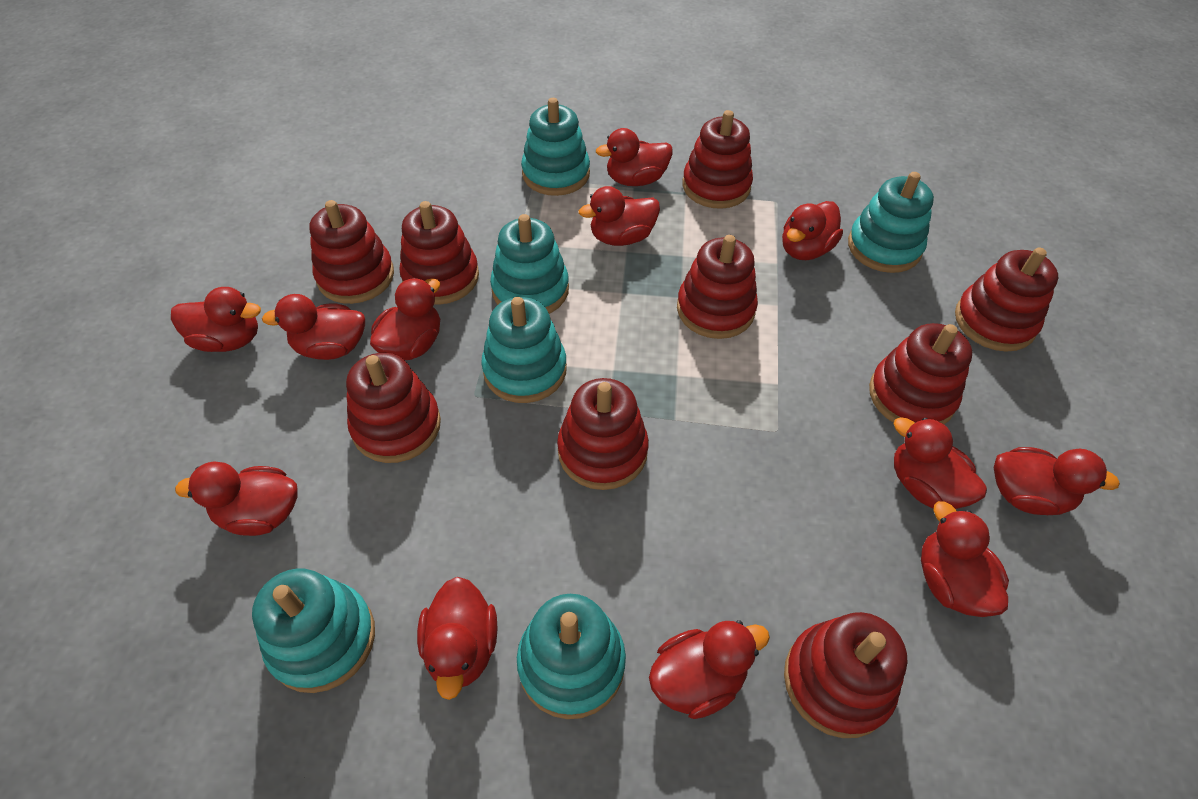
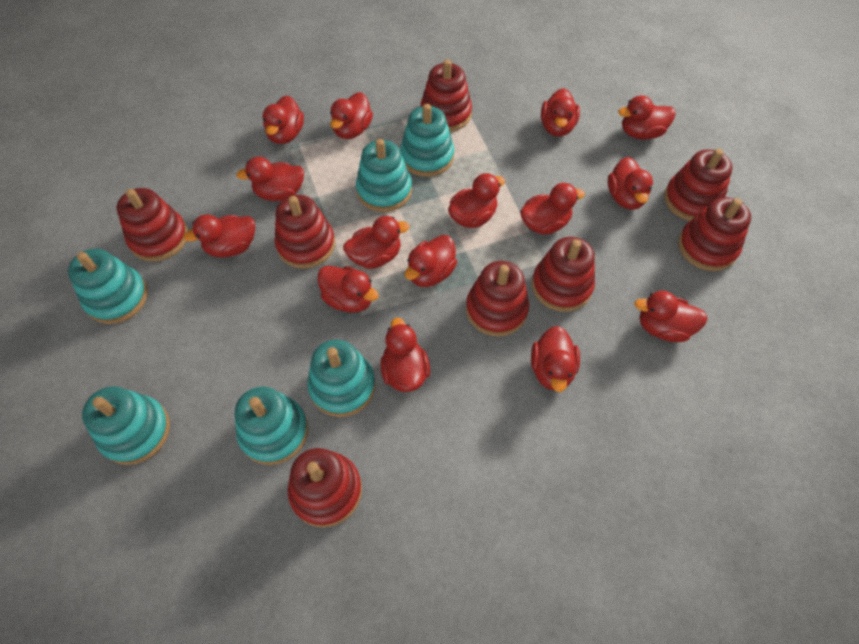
red duck: 12 -> 15
red stacking toy: 9 -> 8

